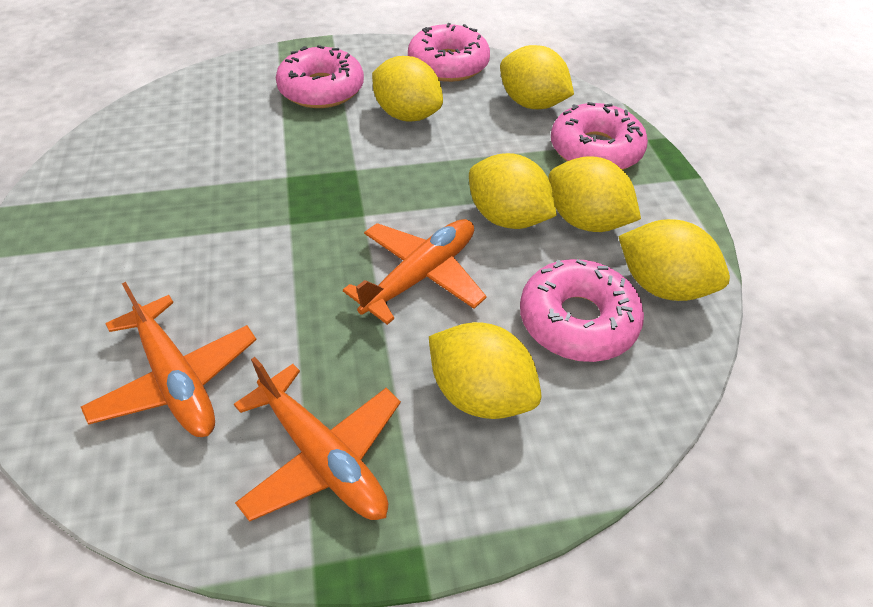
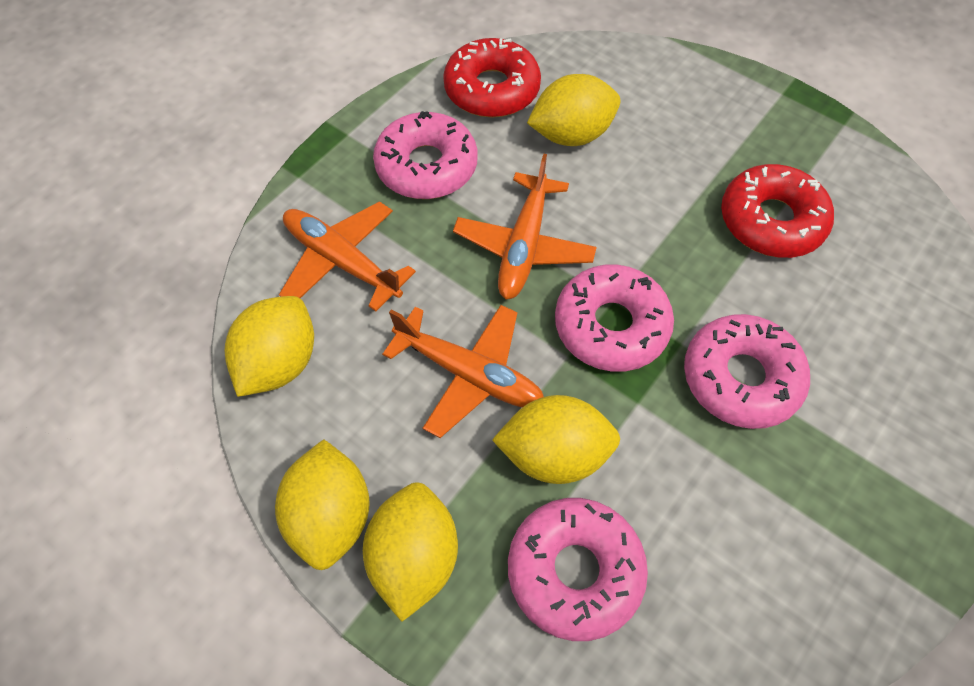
red donut: 0 -> 2
yellow lemon: 6 -> 5

